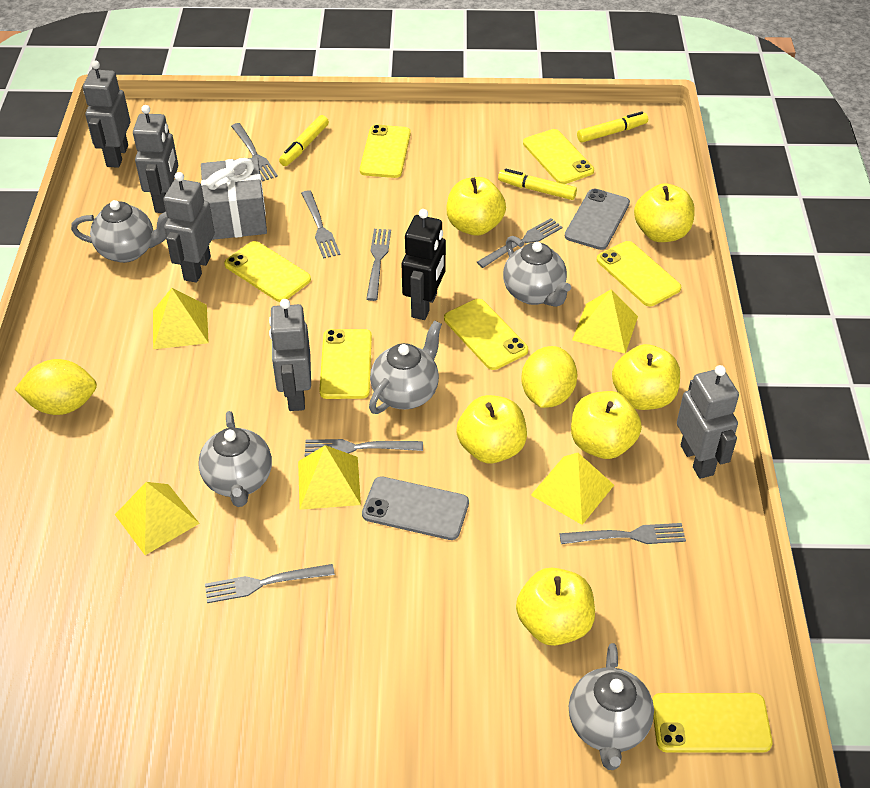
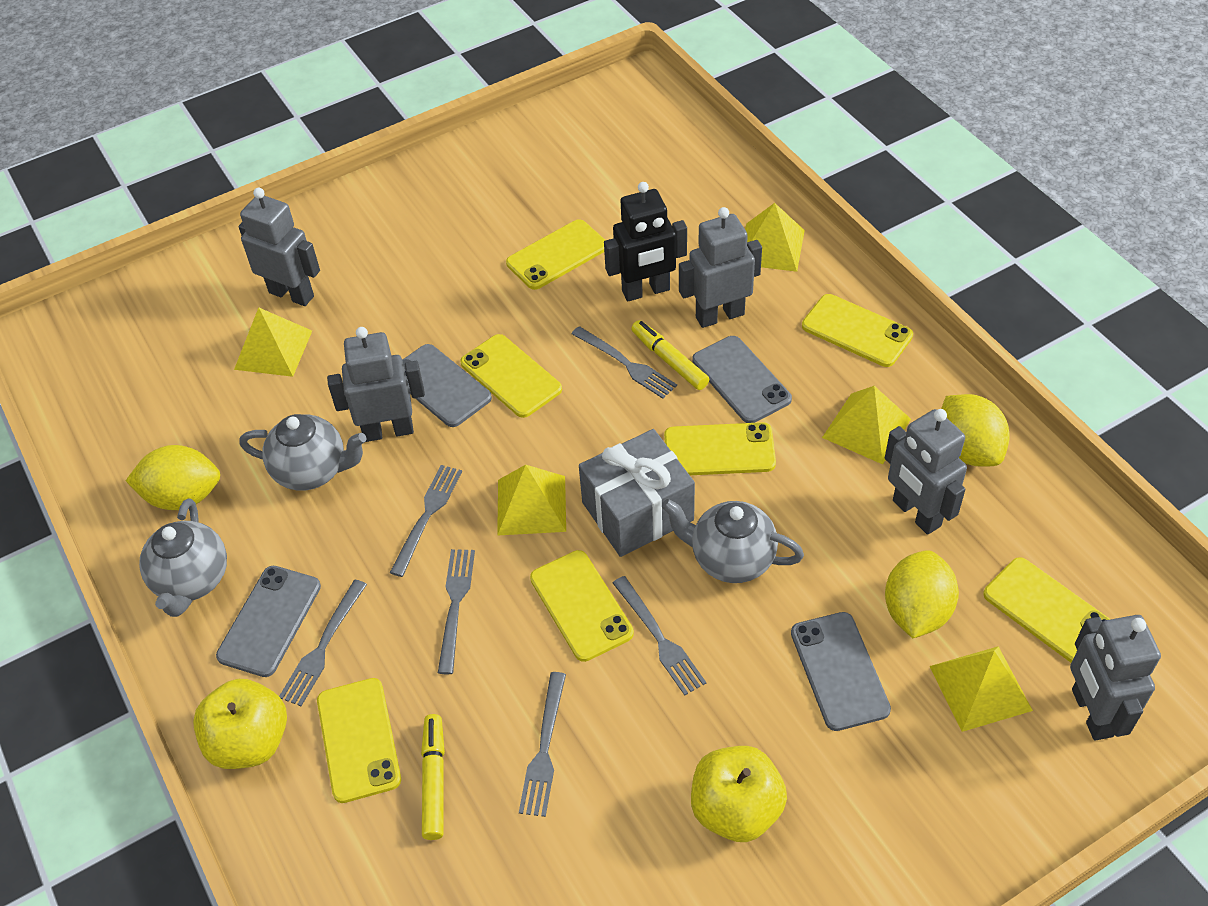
grey fork: 7 -> 6
grey phone: 2 -> 4
grey teapot: 5 -> 3
yellow apple: 6 -> 2
yellow lemon: 2 -> 3
yellow marker: 3 -> 2

